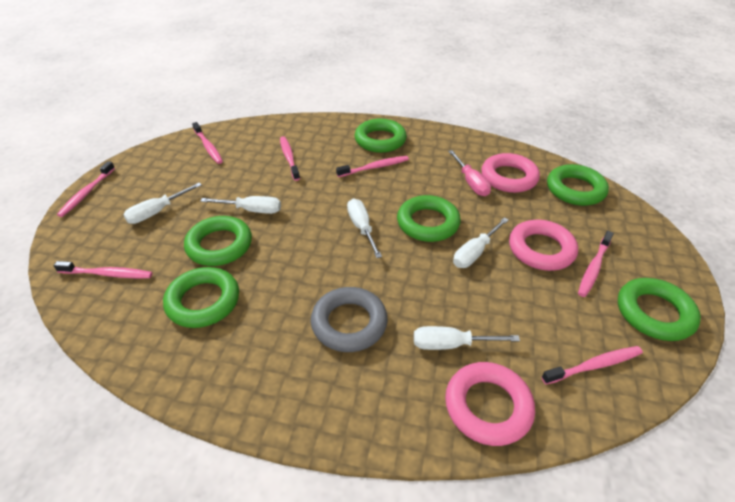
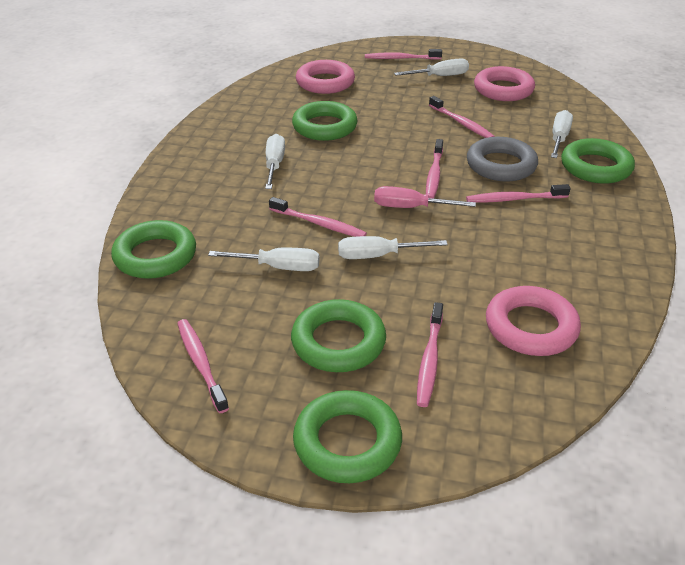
green ring: 6 -> 5

